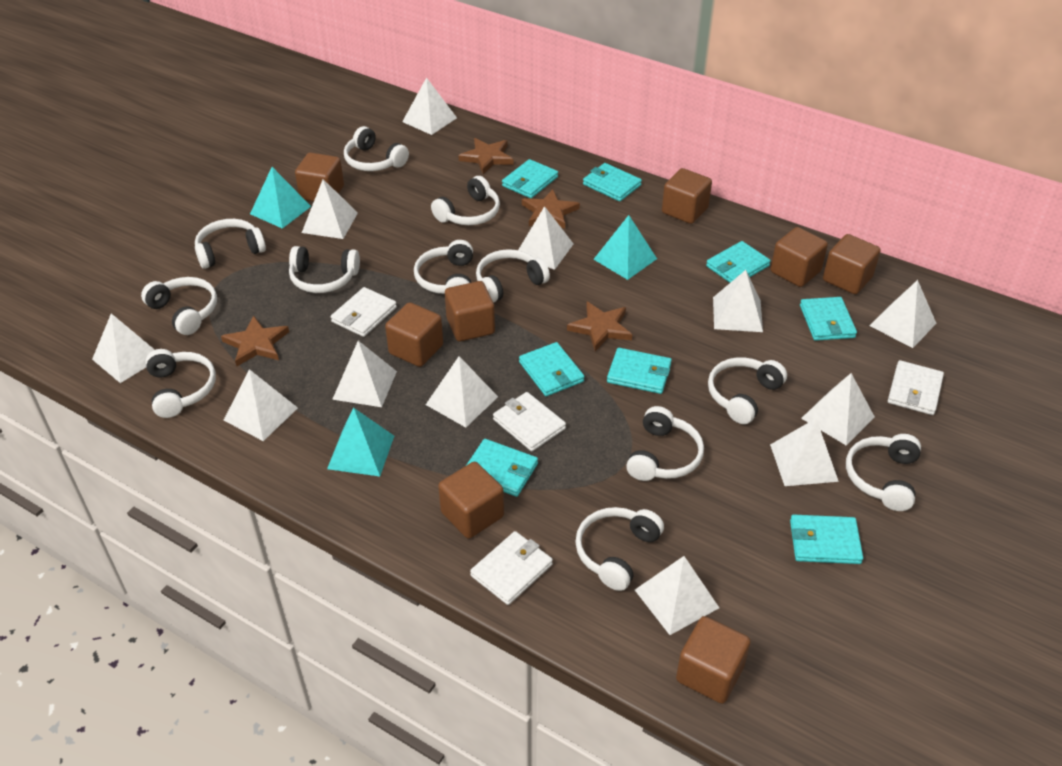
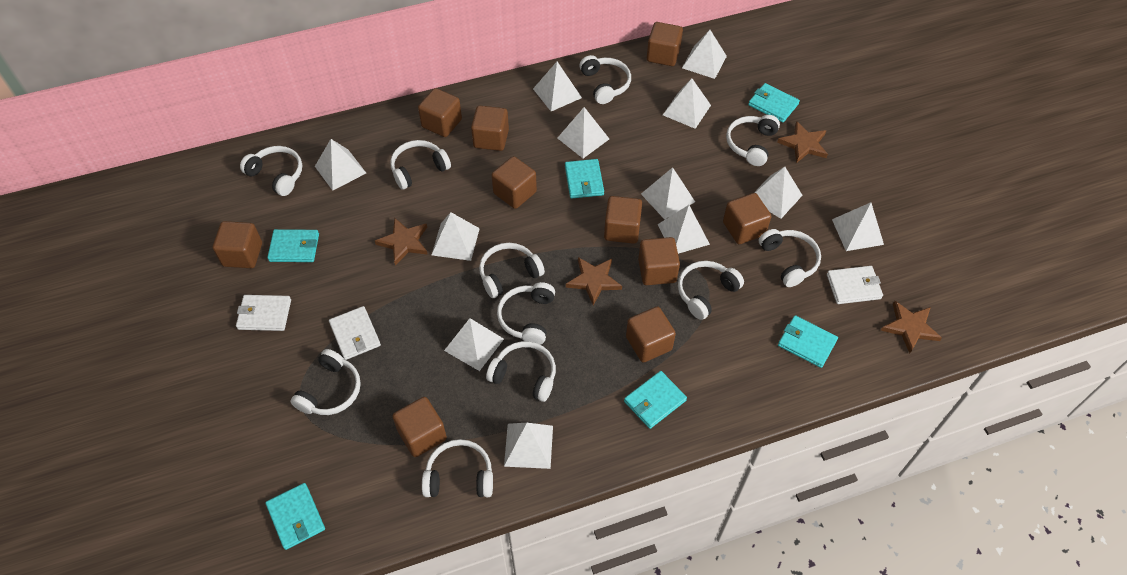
brown cube: 8 -> 10
turquoise pyramid: 3 -> 0
turquoise wallet: 8 -> 6
white headphones: 12 -> 11
white wallet: 4 -> 3

